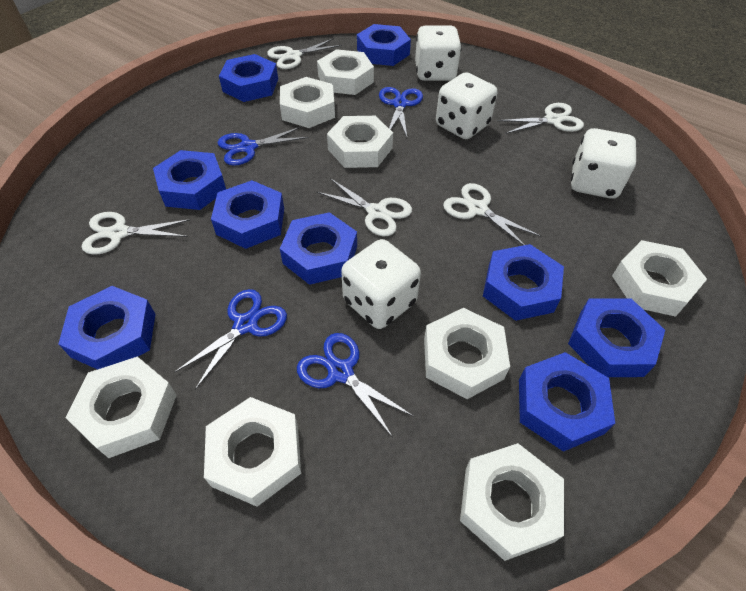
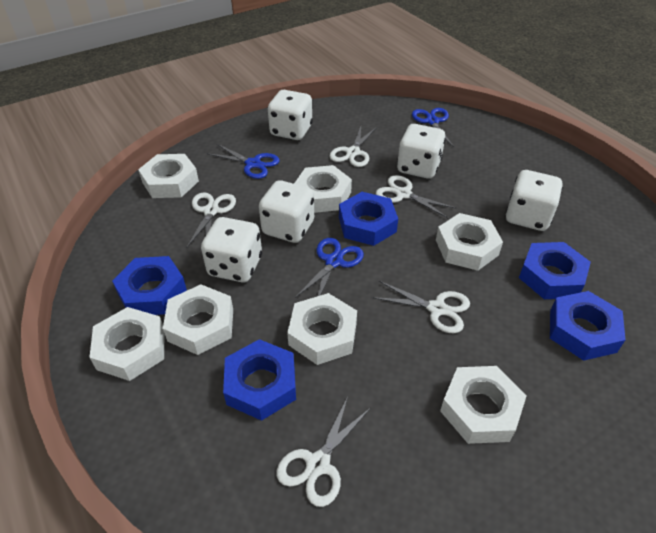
blue nut: 9 -> 5
blue scissors: 4 -> 3
white dice: 4 -> 5
white nut: 8 -> 7

